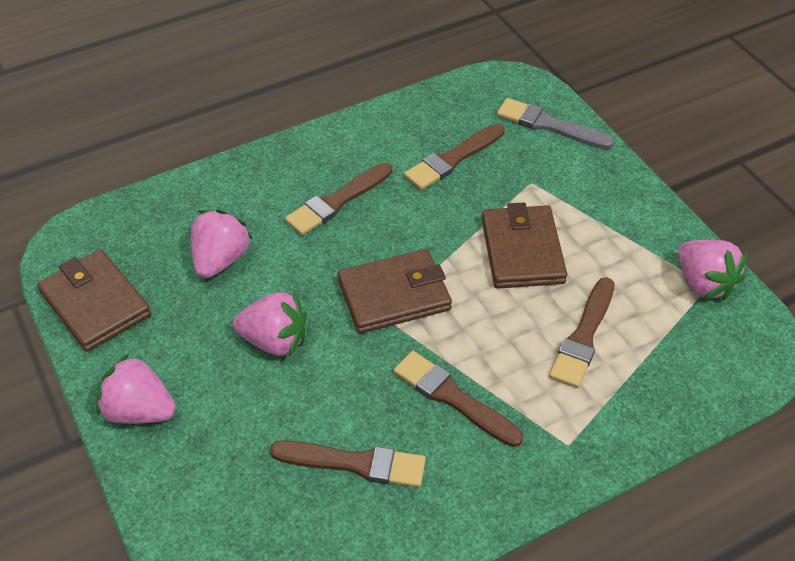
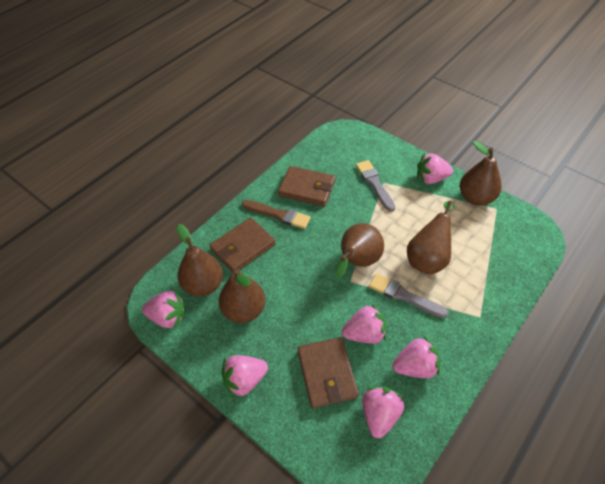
brown brush: 5 -> 1
brown pear: 0 -> 5
grey brush: 1 -> 2
pink strawberry: 4 -> 6

